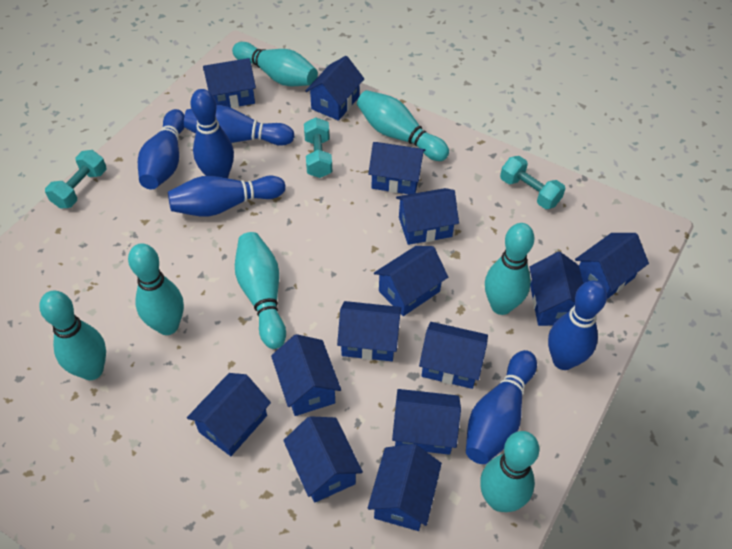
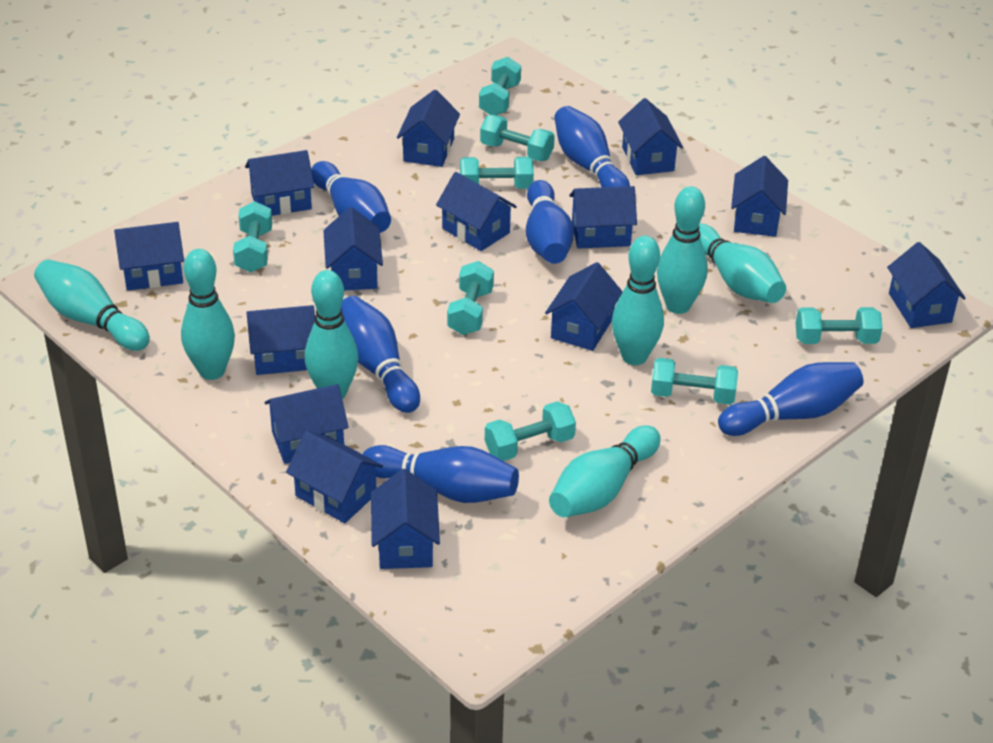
turquoise dumbbell: 3 -> 8

